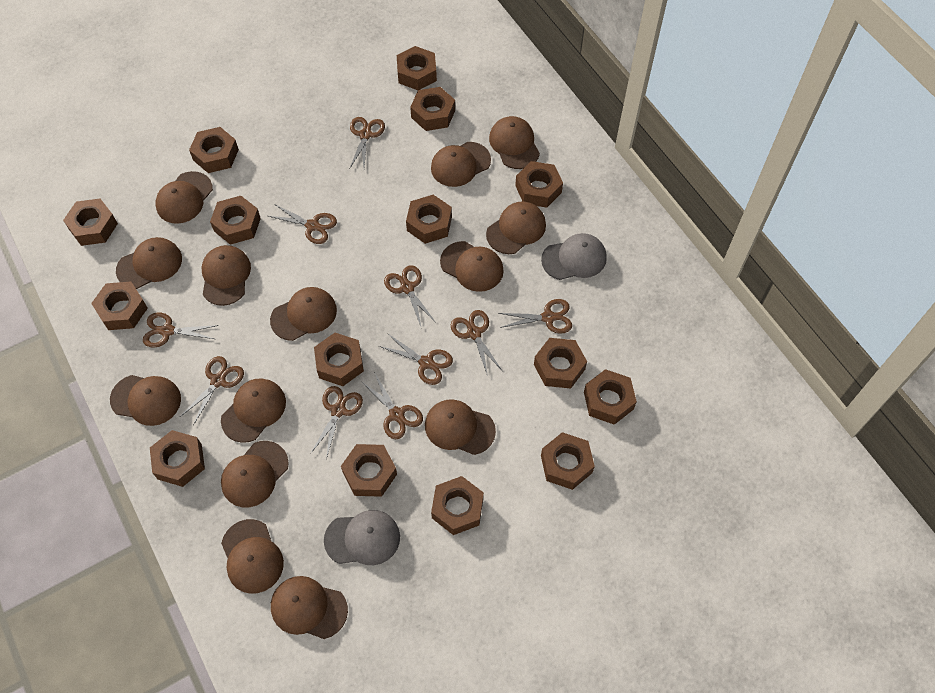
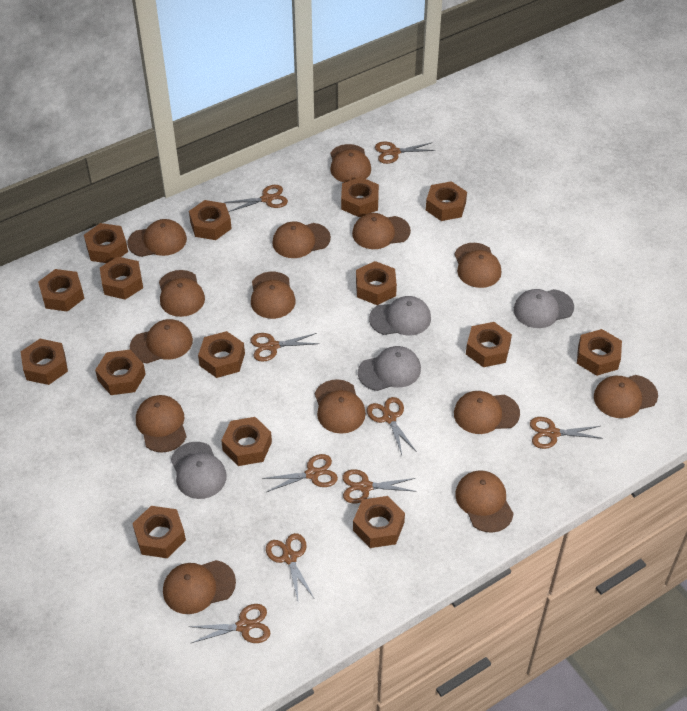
brown scissors: 10 -> 9
grey cap: 2 -> 4

